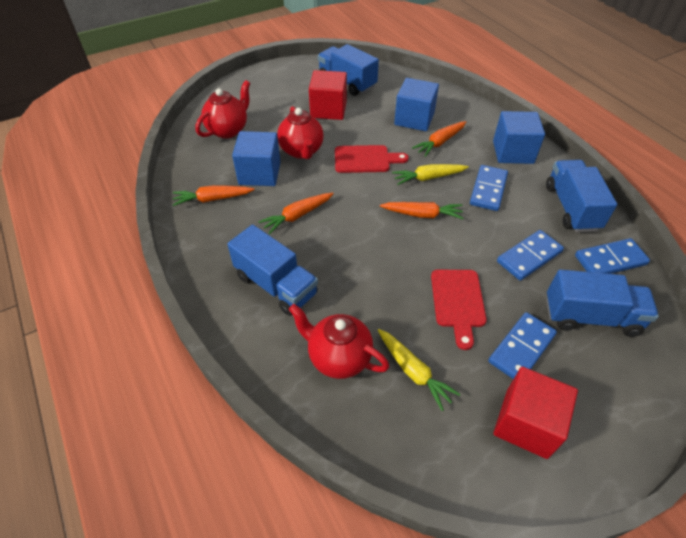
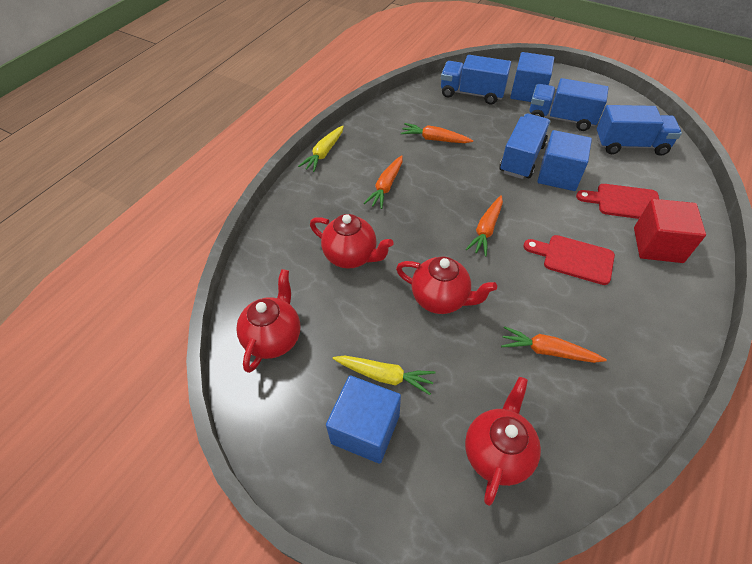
blue domino: 4 -> 0
red cube: 2 -> 1
red teapot: 3 -> 4

